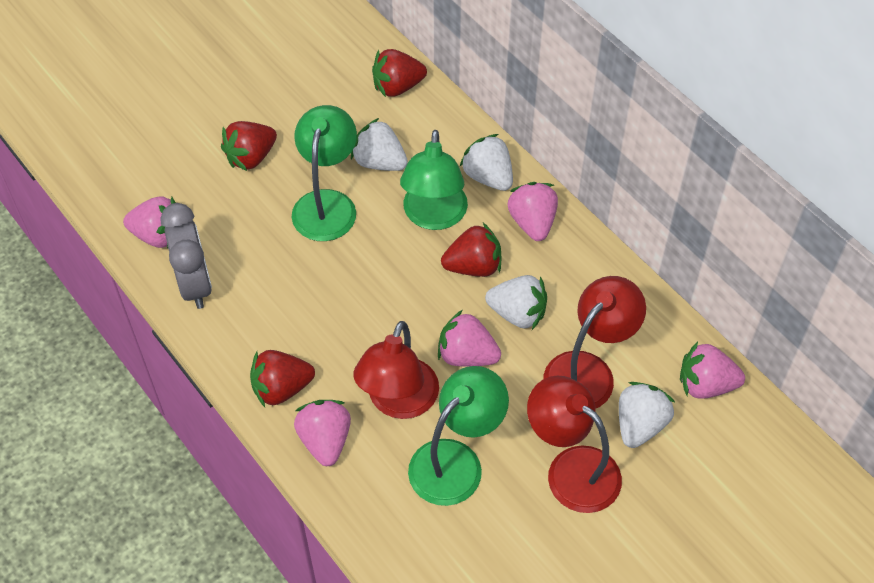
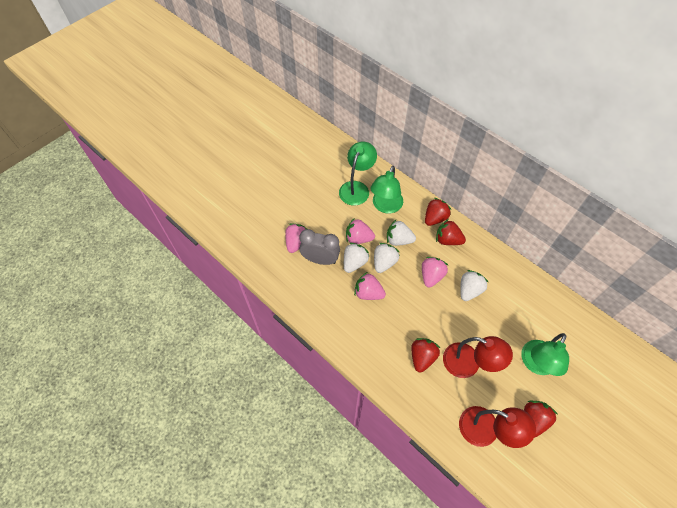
pink strawberry: 5 -> 4
red lamp: 3 -> 2

